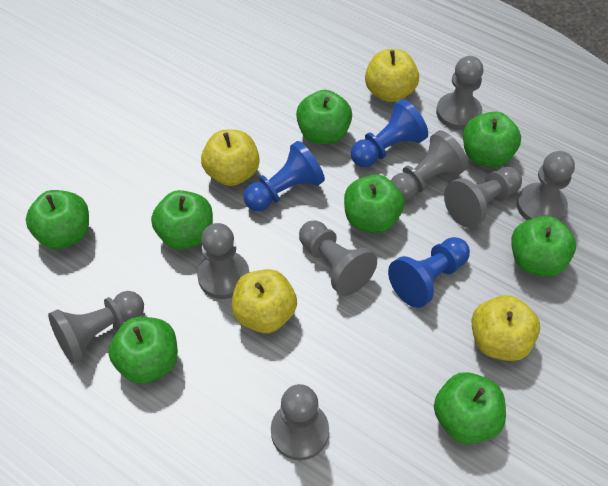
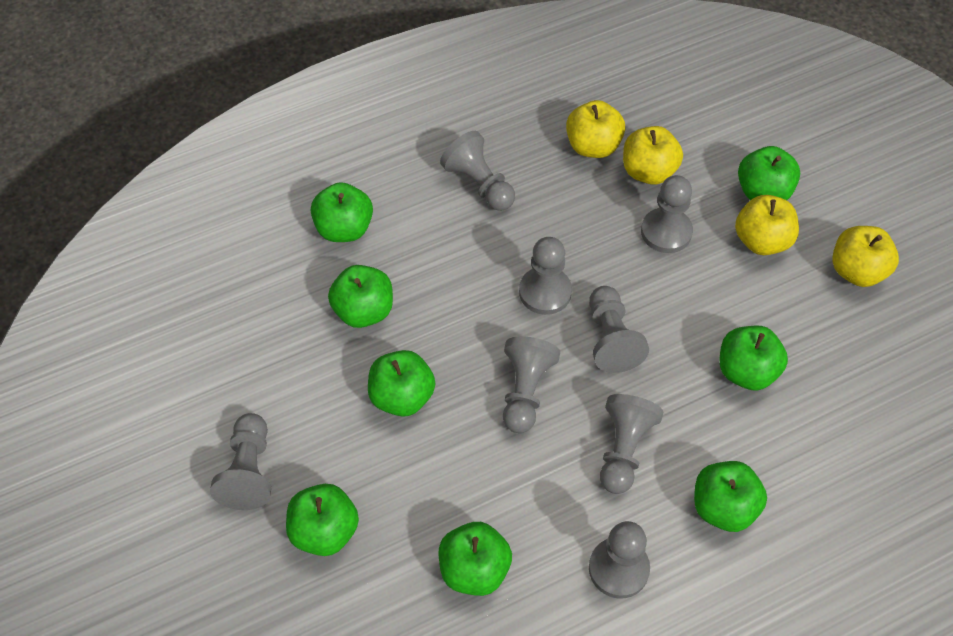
blue pawn: 3 -> 0

